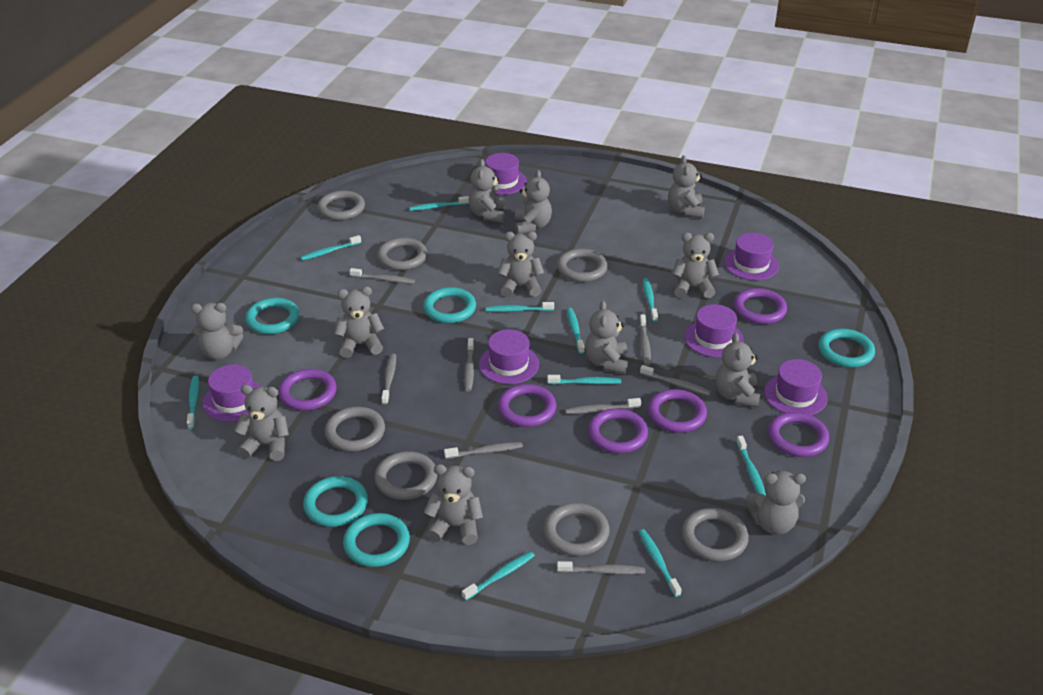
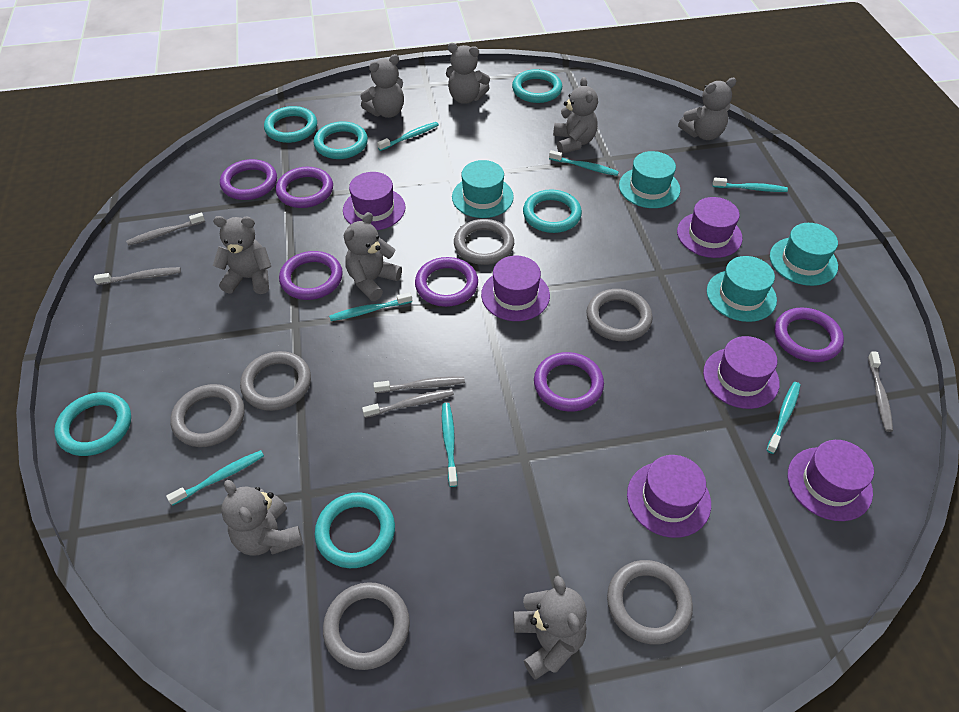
grey ring: 7 -> 6
grey teddy bear: 12 -> 8
grey toothbrush: 8 -> 5
turquoise hat: 0 -> 4
turquoise ring: 5 -> 6
turquoise toothbrush: 10 -> 7

